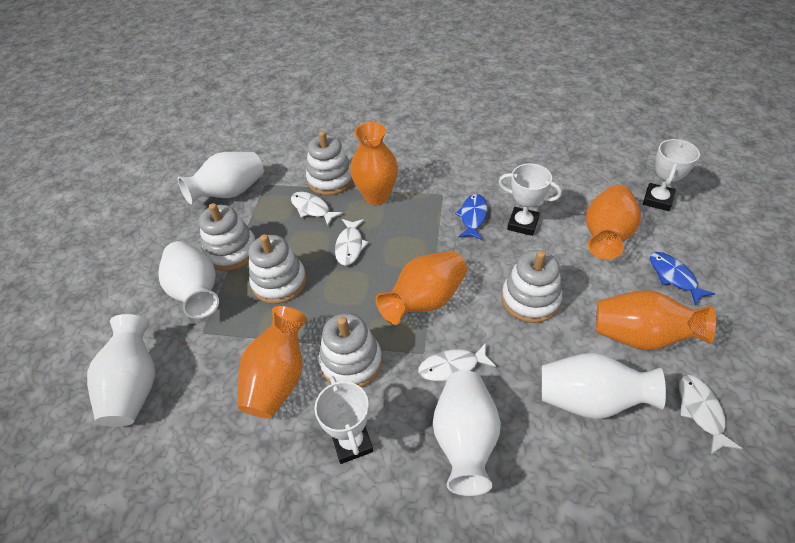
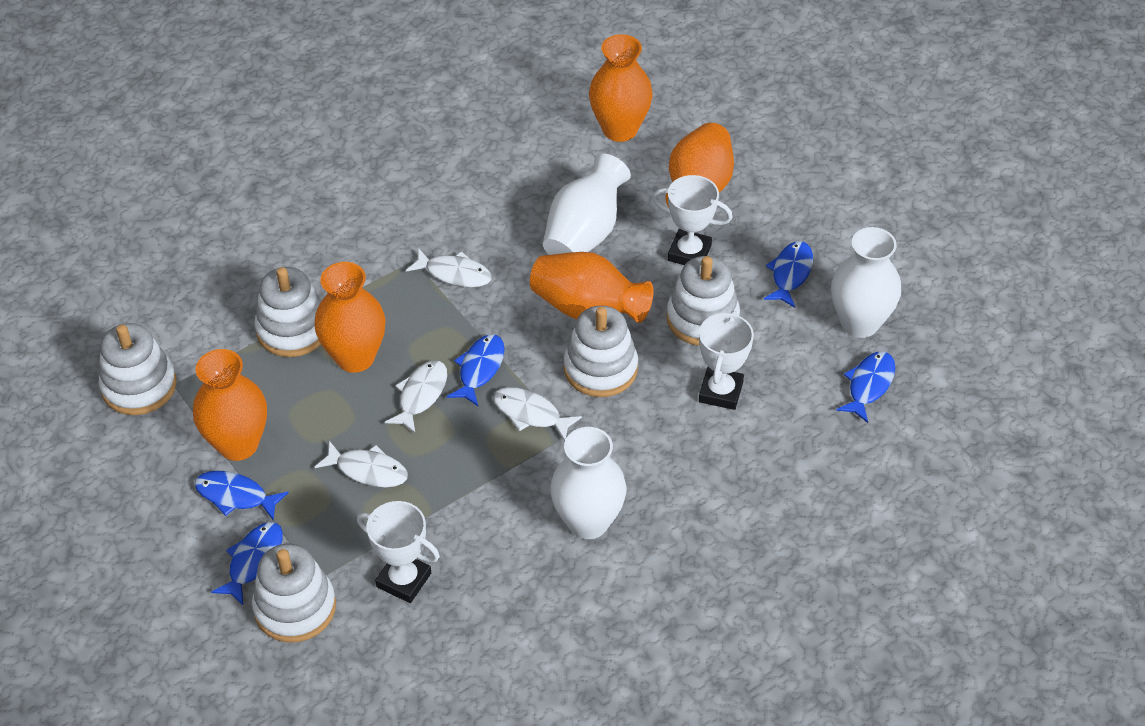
blue fish: 2 -> 5
white vase: 5 -> 3

